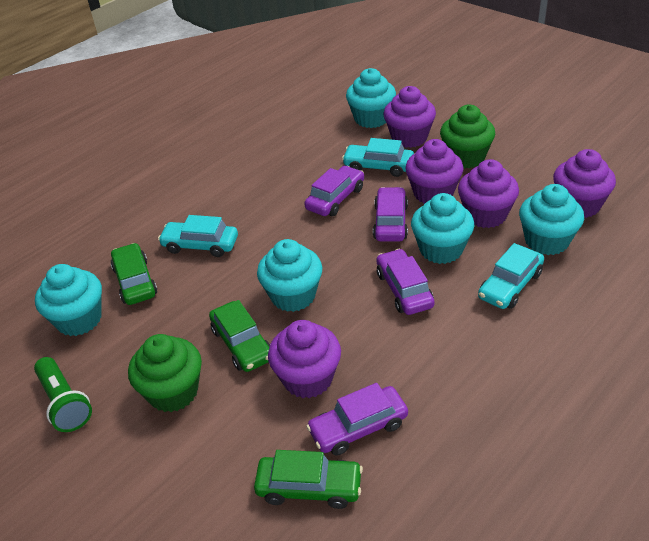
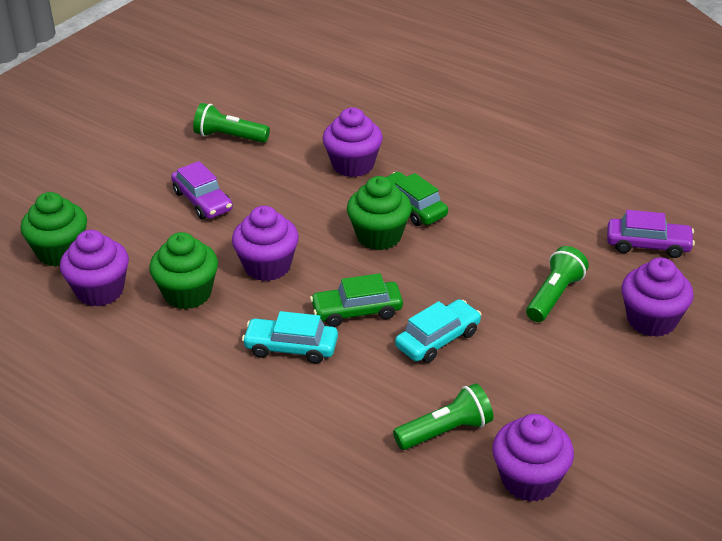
green car: 3 -> 2
green cupcake: 2 -> 3
green flashlight: 1 -> 3
purple car: 4 -> 2
turquoise car: 3 -> 2
turquoise cupcake: 5 -> 0

